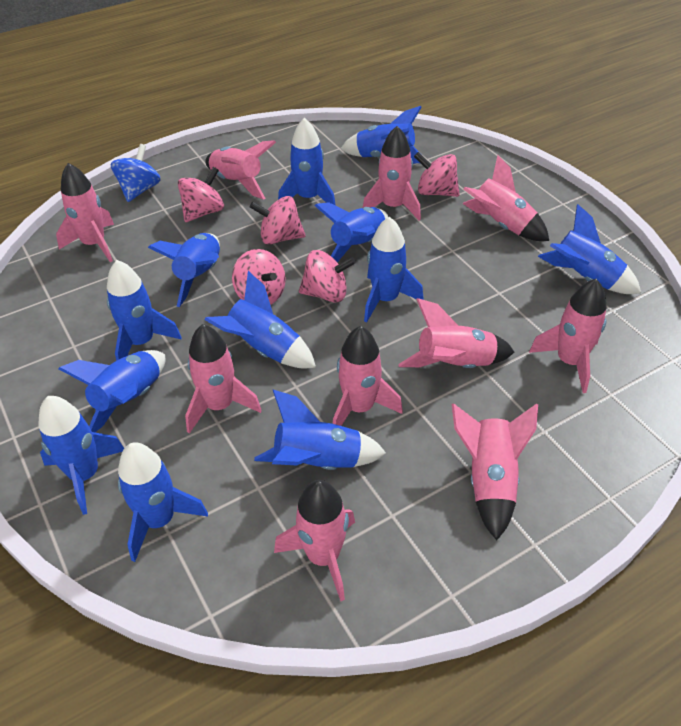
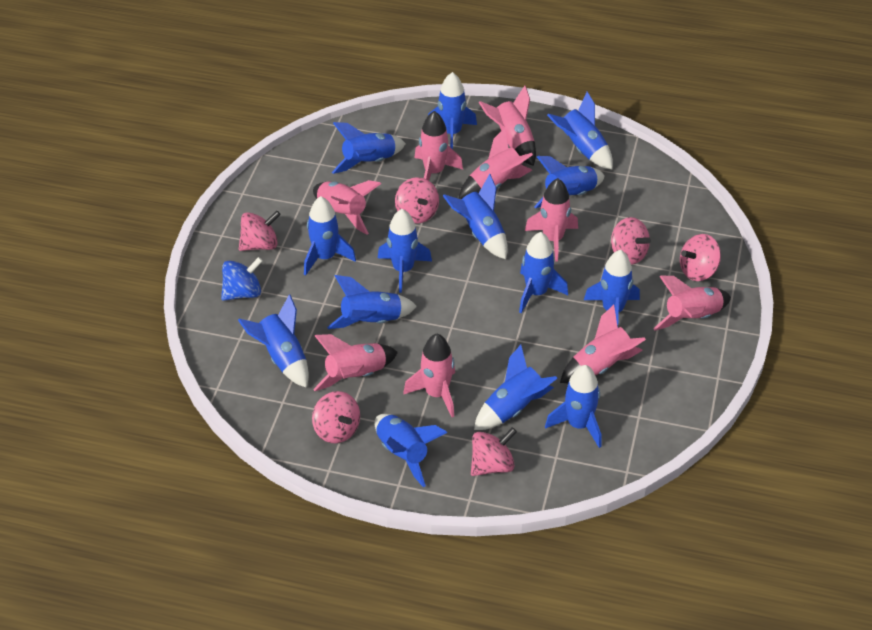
blue rocket: 12 -> 14
pink rocket: 10 -> 9
pink spinning top: 5 -> 6

